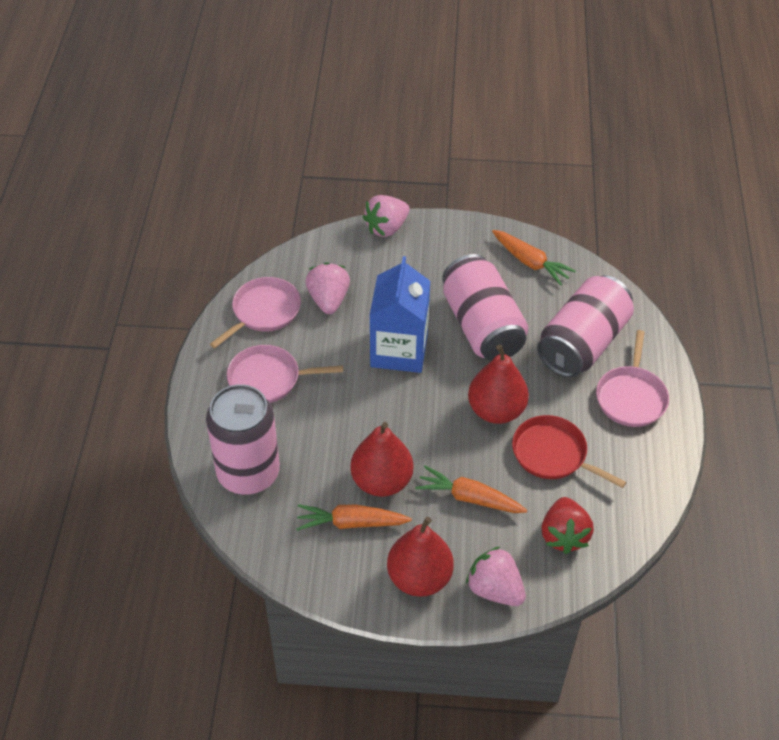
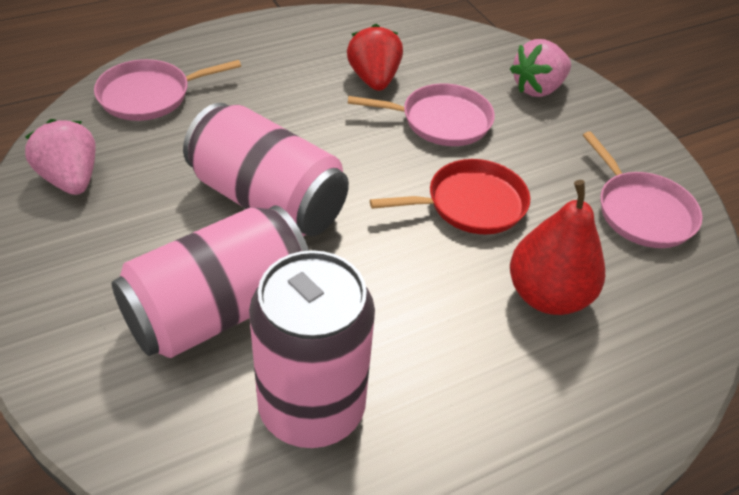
blue carton: 1 -> 0
orange carrot: 3 -> 0
pink strawberry: 3 -> 2
red pear: 3 -> 1

